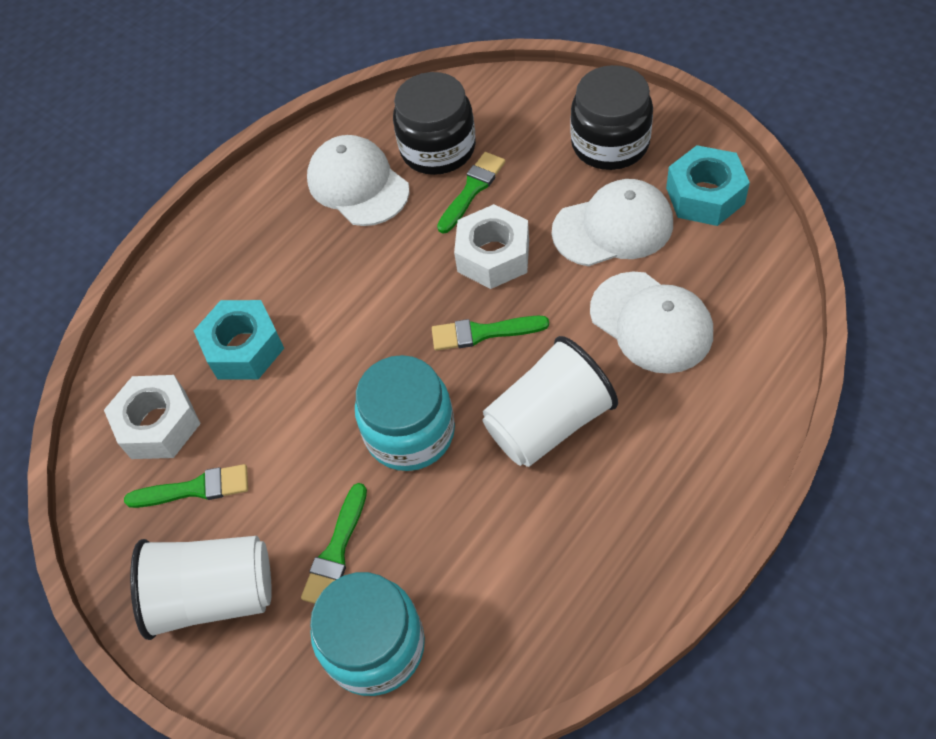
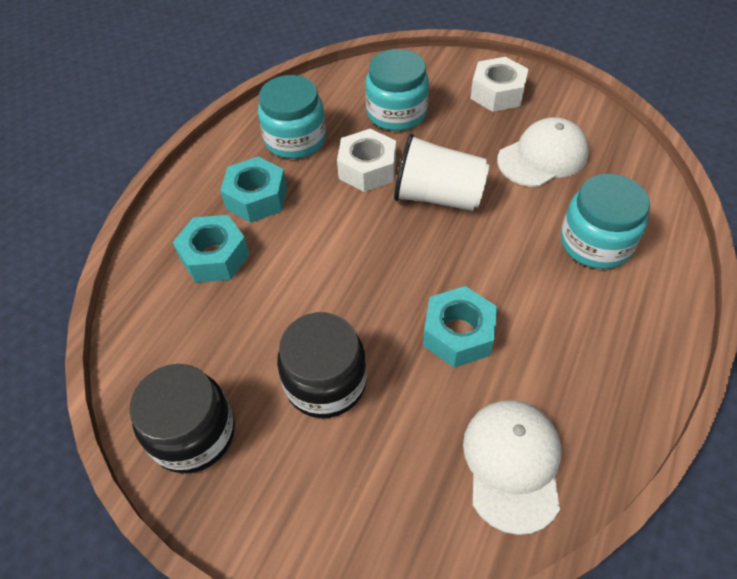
green brush: 4 -> 0
turquoise jar: 2 -> 3
turquoise nut: 2 -> 3
white cap: 3 -> 2
white cup: 2 -> 1

